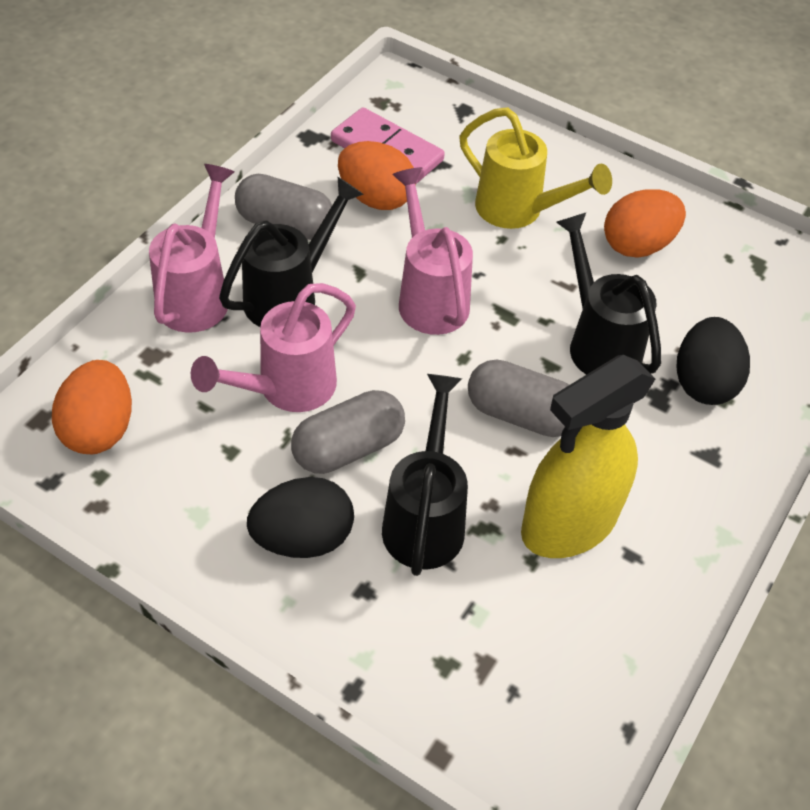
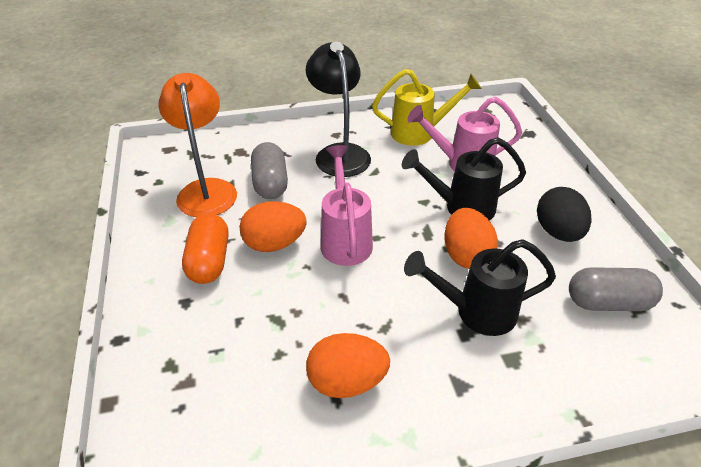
black egg: 2 -> 1
black lamp: 0 -> 1
black watering can: 3 -> 2
grey capsule: 3 -> 2
orange capsule: 0 -> 1
orange lamp: 0 -> 1
pink domino: 1 -> 0
pink watering can: 3 -> 2
yellow spray bottle: 1 -> 0

